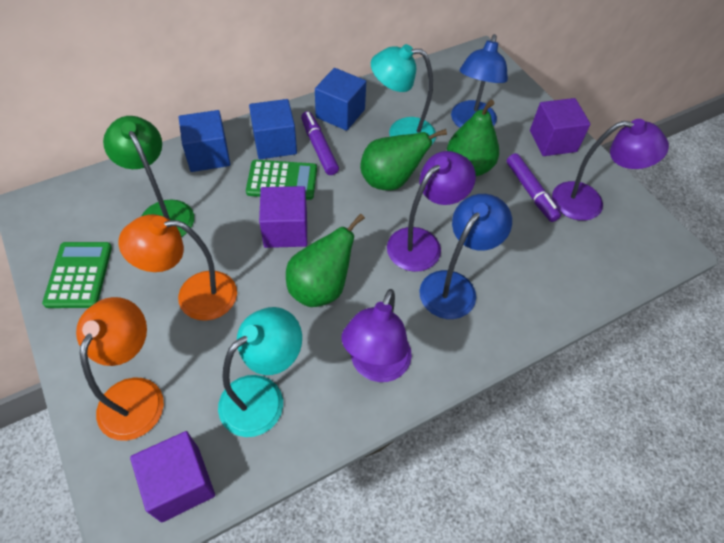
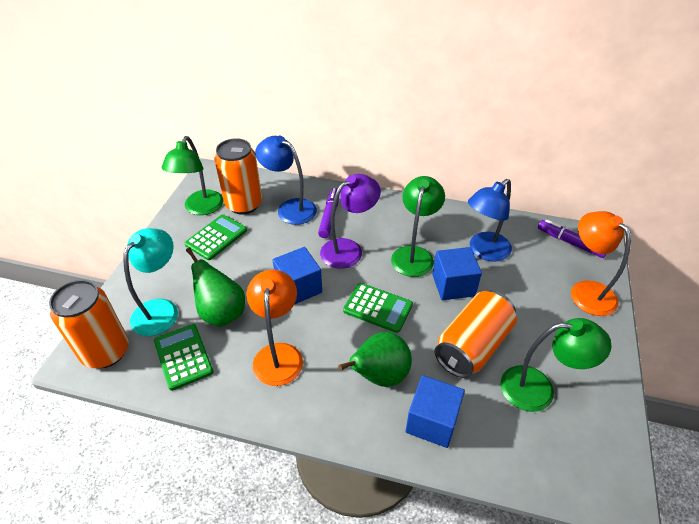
green calculator: 2 -> 3
green lamp: 1 -> 3
green pear: 3 -> 2
orange can: 0 -> 3
purple cube: 3 -> 0
purple lamp: 3 -> 1
turquoise lamp: 2 -> 1

